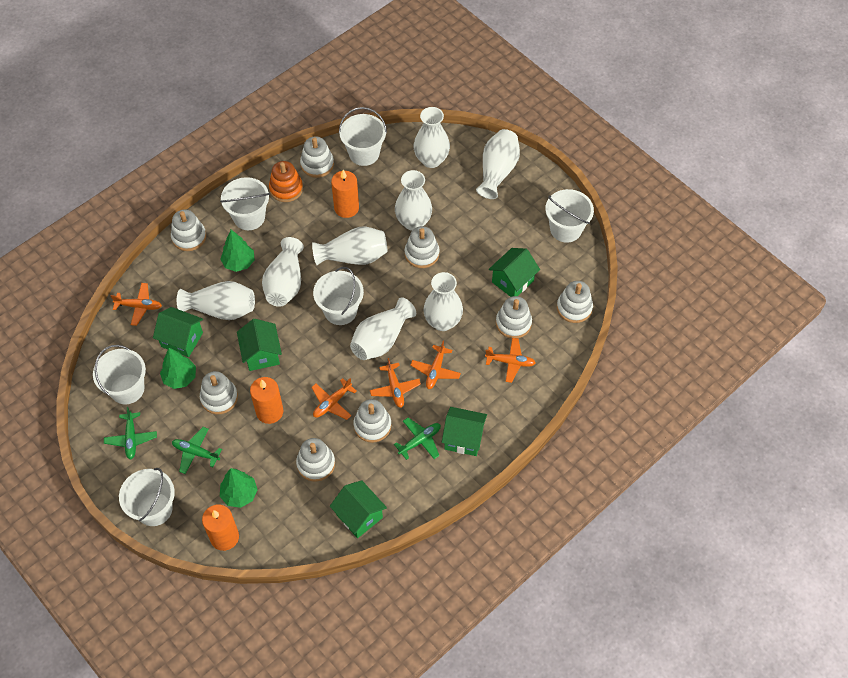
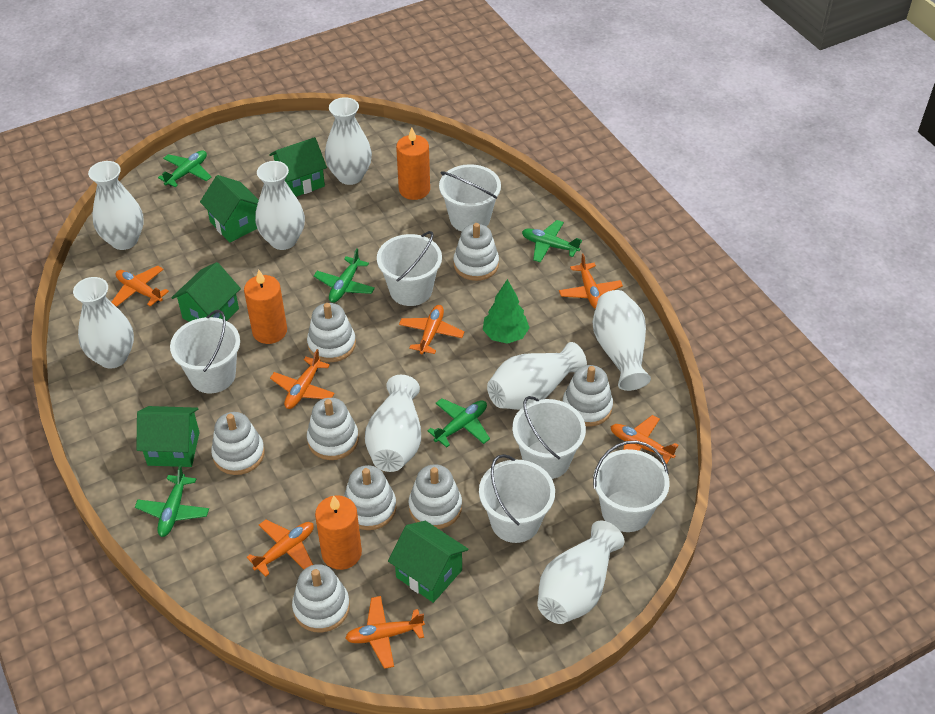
green plane: 3 -> 5
green tree: 3 -> 1
orange plane: 5 -> 7
orange stacking toy: 1 -> 0

